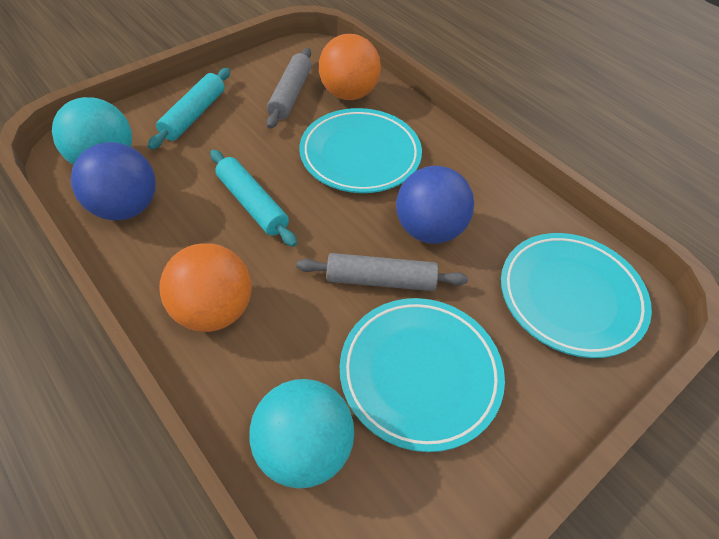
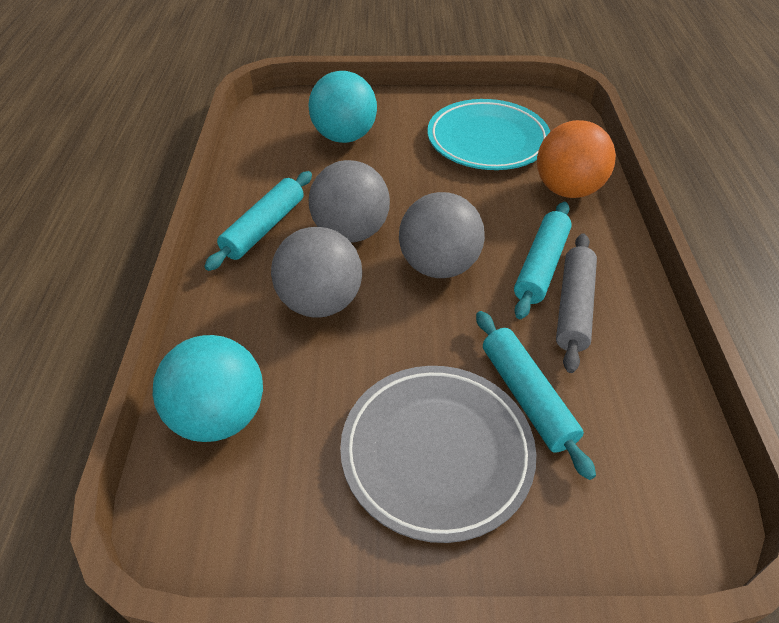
blue ball: 2 -> 0
grey ball: 0 -> 3
grey plate: 0 -> 1
grey rolling pin: 2 -> 1
orange ball: 2 -> 1
turquoise plate: 3 -> 1
turquoise rolling pin: 2 -> 3

